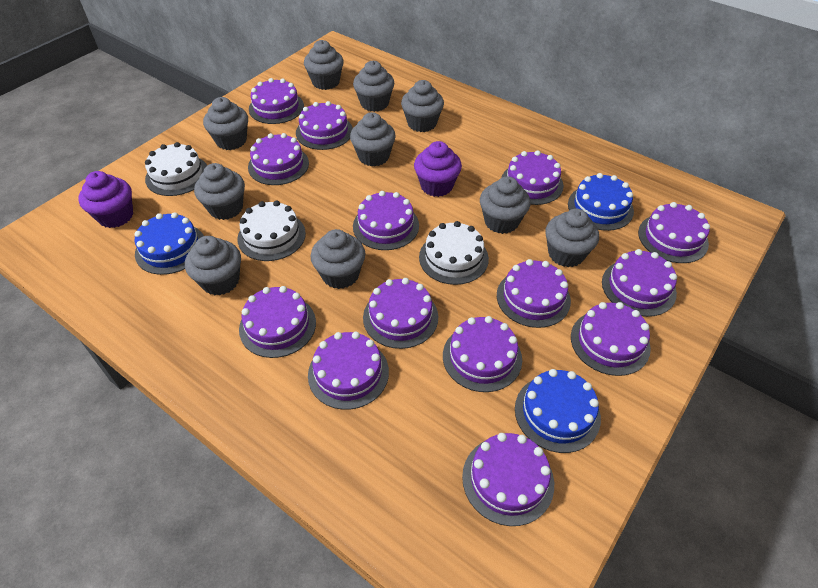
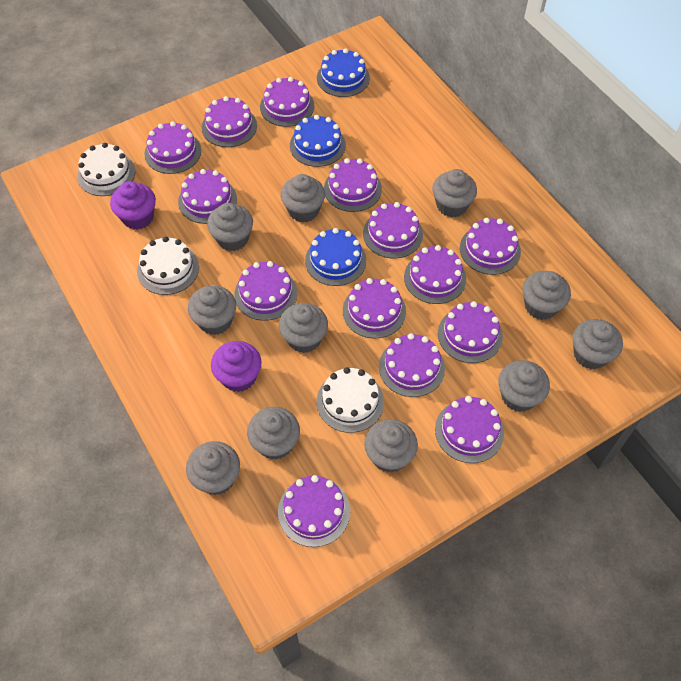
grey cupcake: 10 -> 11

